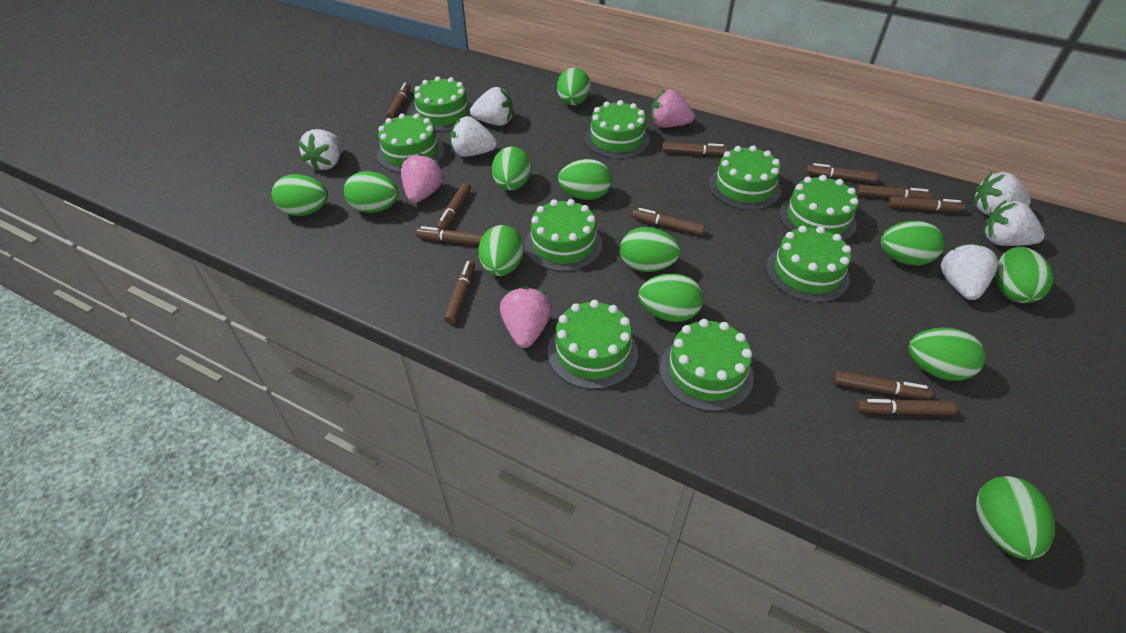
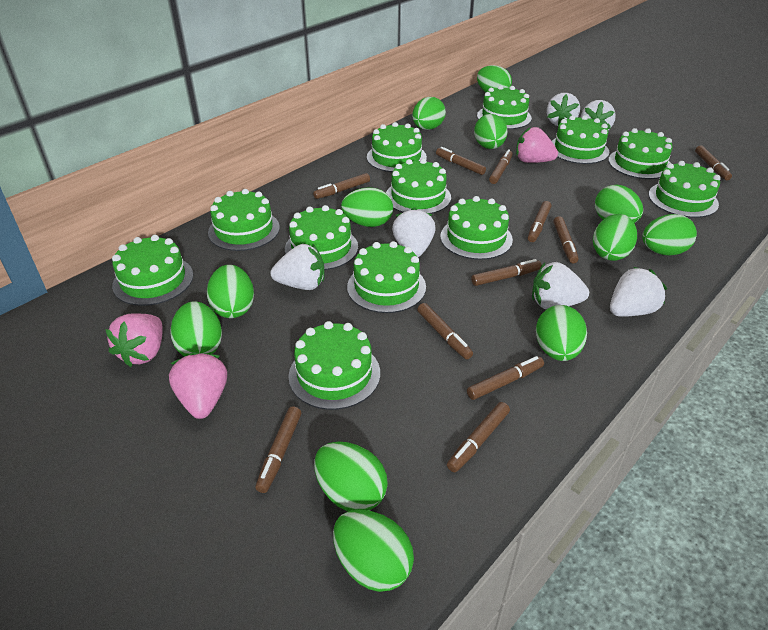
green cake: 9 -> 12

